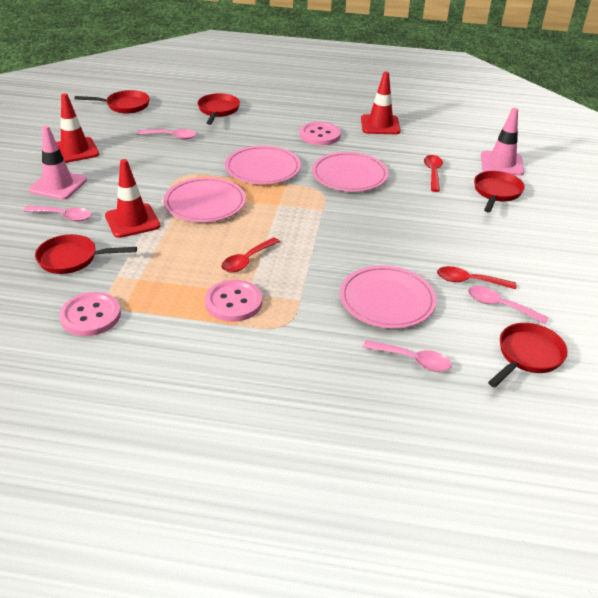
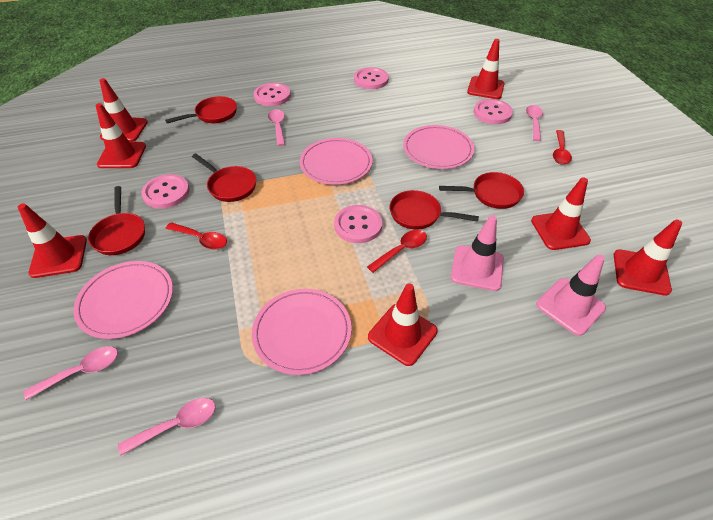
pink button: 3 -> 5
red traffic cone: 3 -> 7

